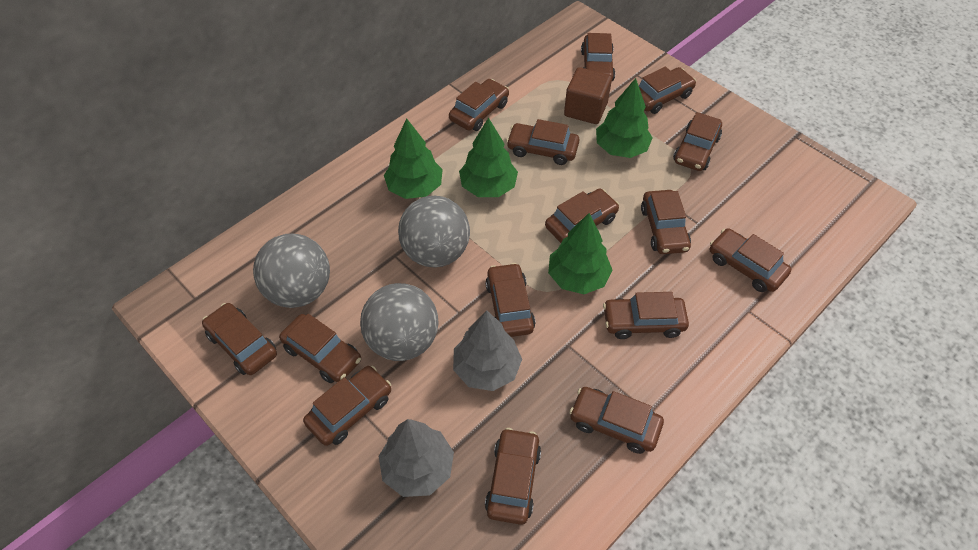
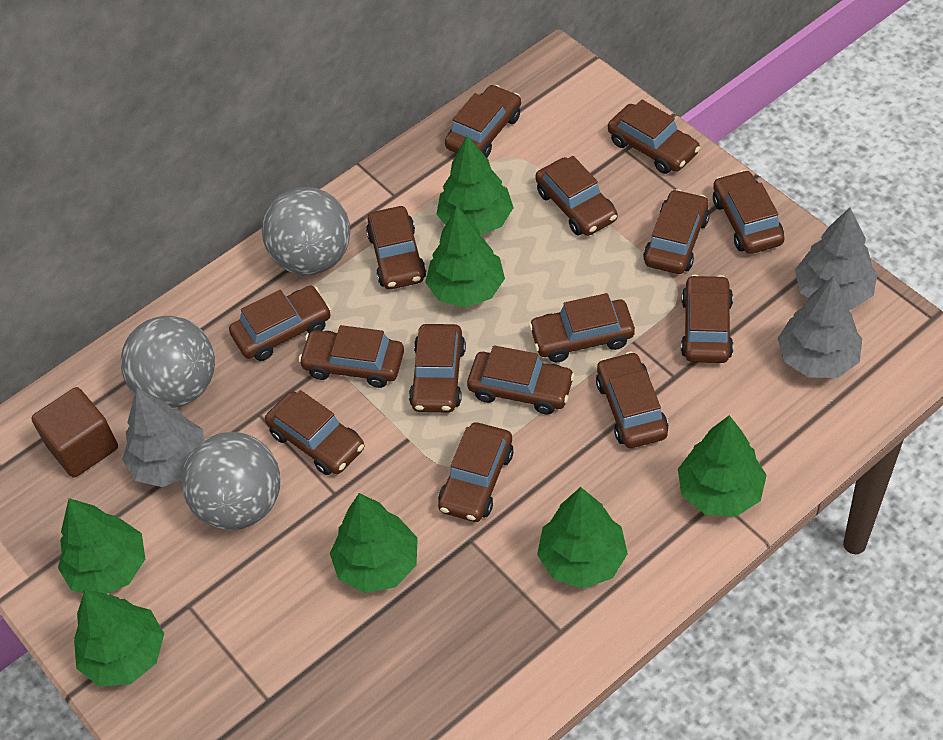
green tree: 4 -> 7
grey tree: 2 -> 3

